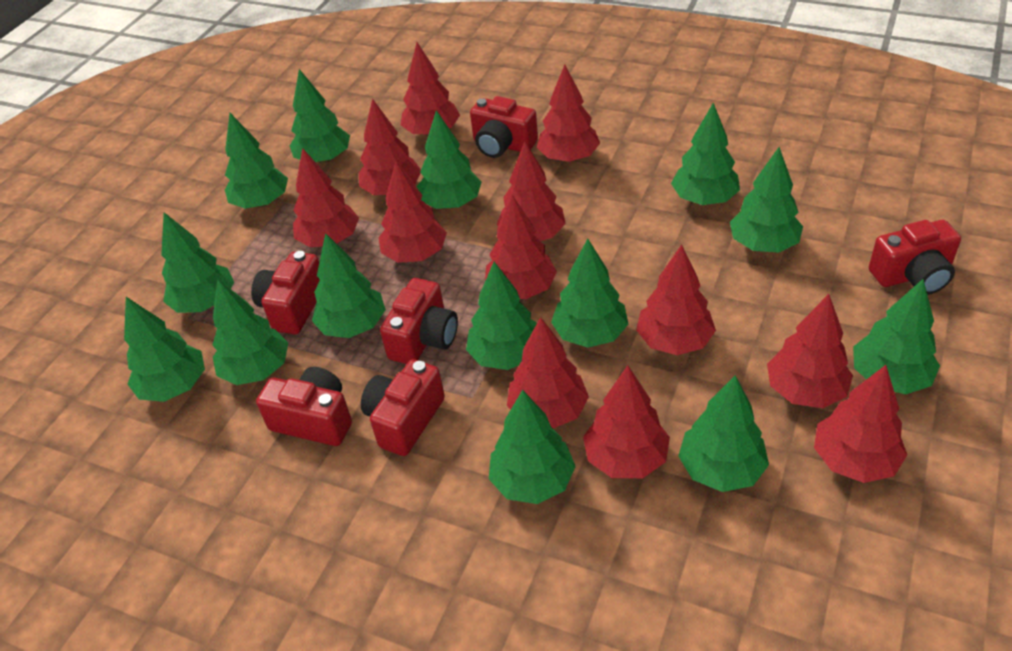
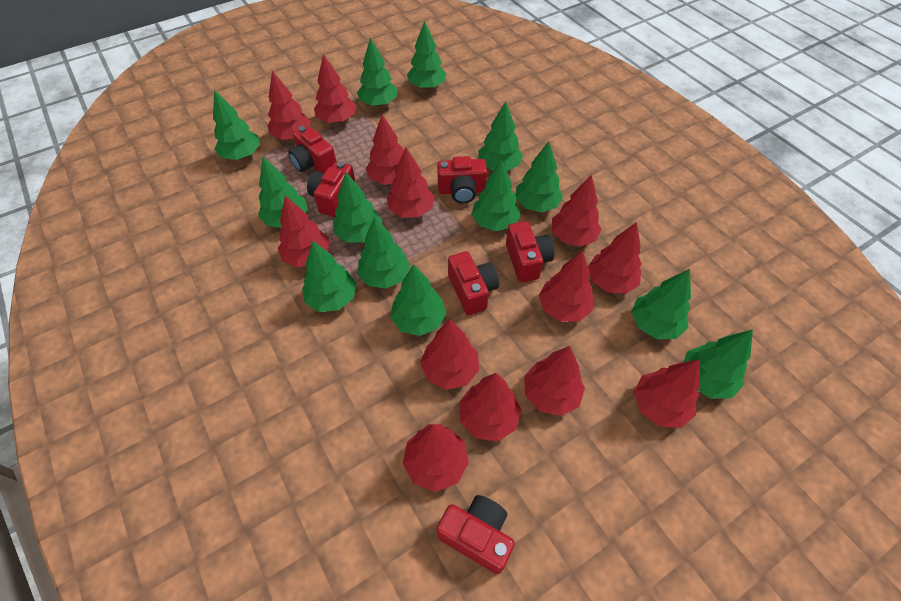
green tree: 14 -> 13
red tree: 12 -> 13

